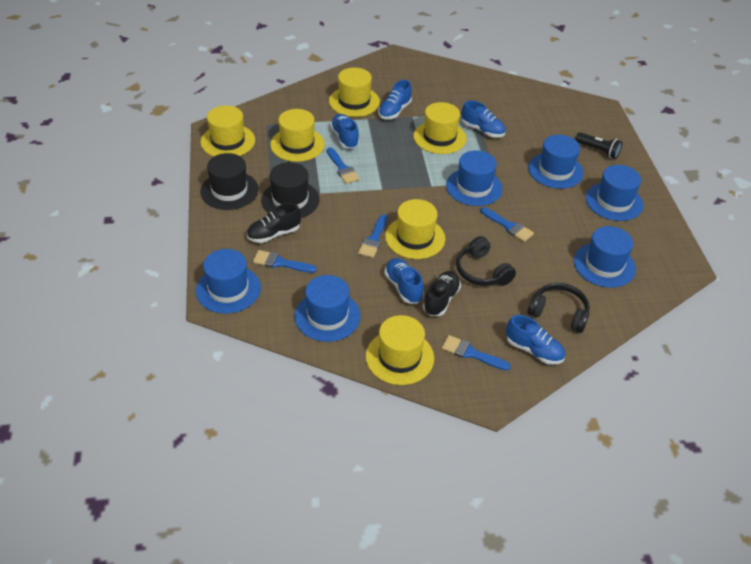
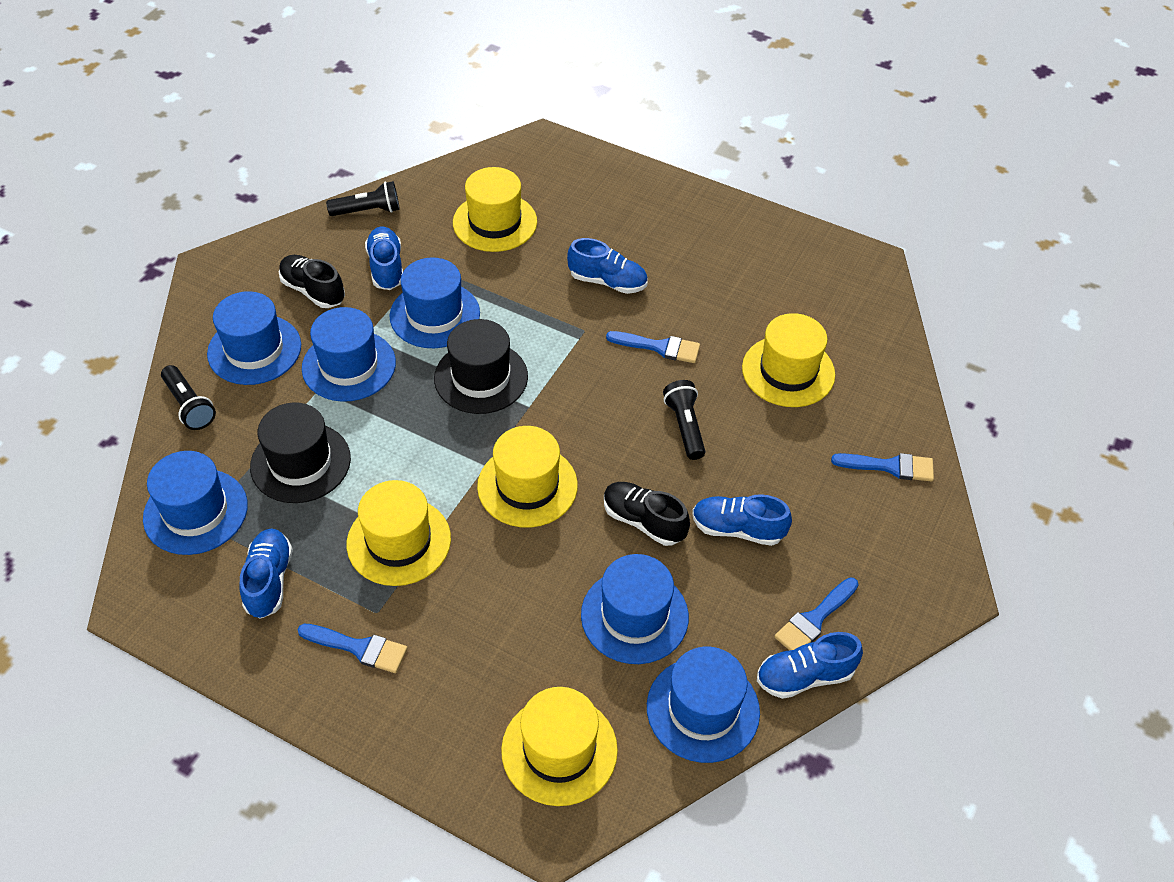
black flashlight: 1 -> 3
black headphones: 2 -> 0
blue brush: 5 -> 4
yellow hat: 6 -> 5

